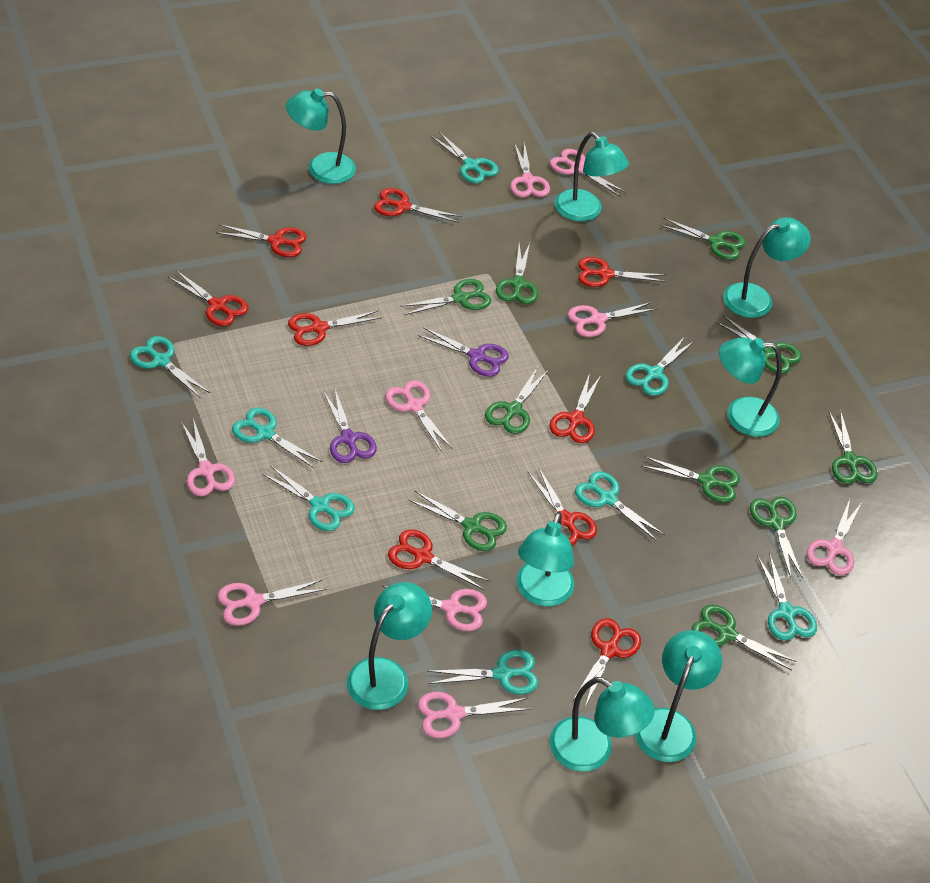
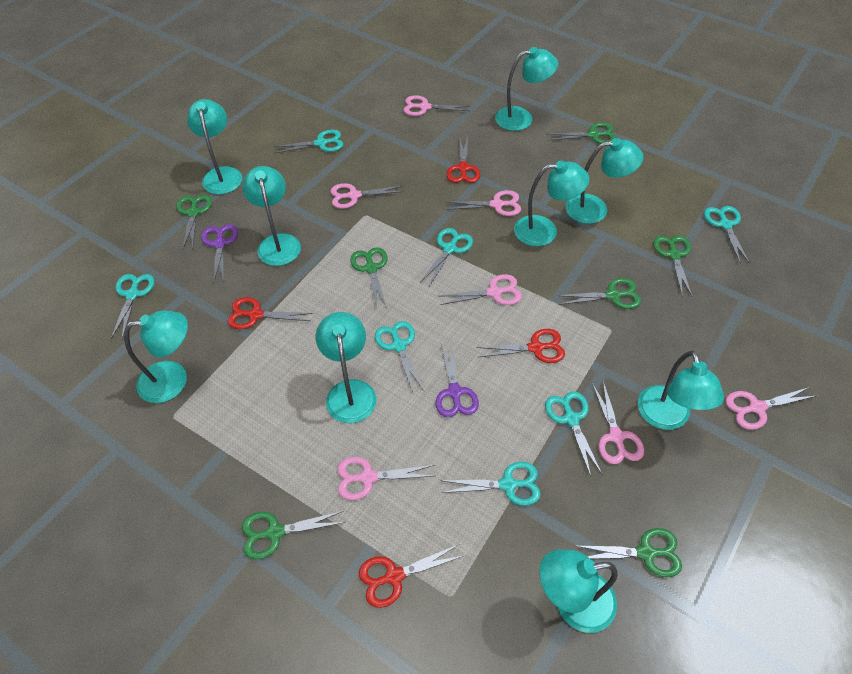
green scissors: 10 -> 7
pink scissors: 9 -> 7
red scissors: 9 -> 4
turquoise lamp: 8 -> 9
turquoise scissors: 8 -> 7

